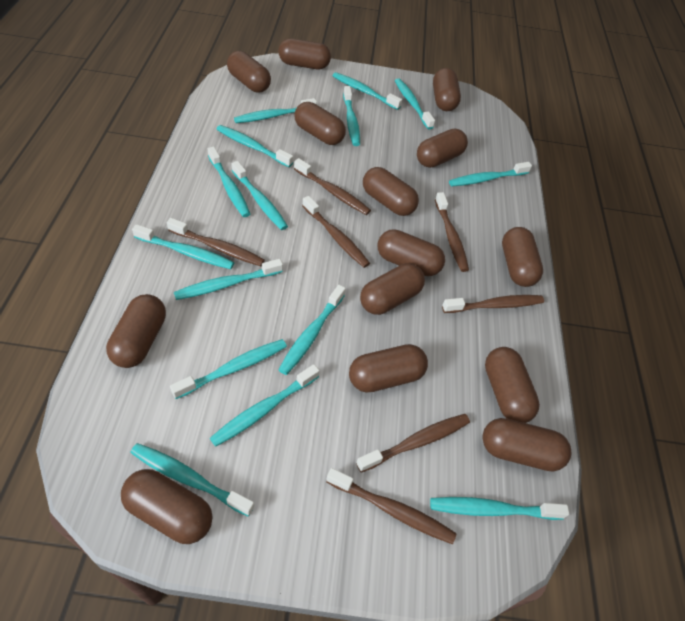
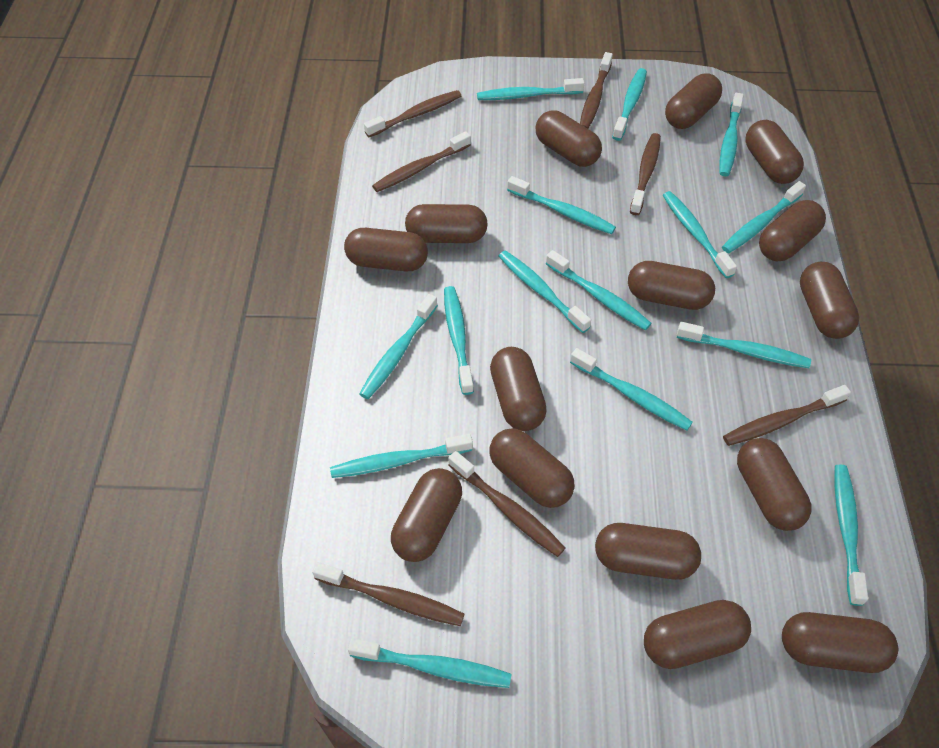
brown capsule: 14 -> 15

